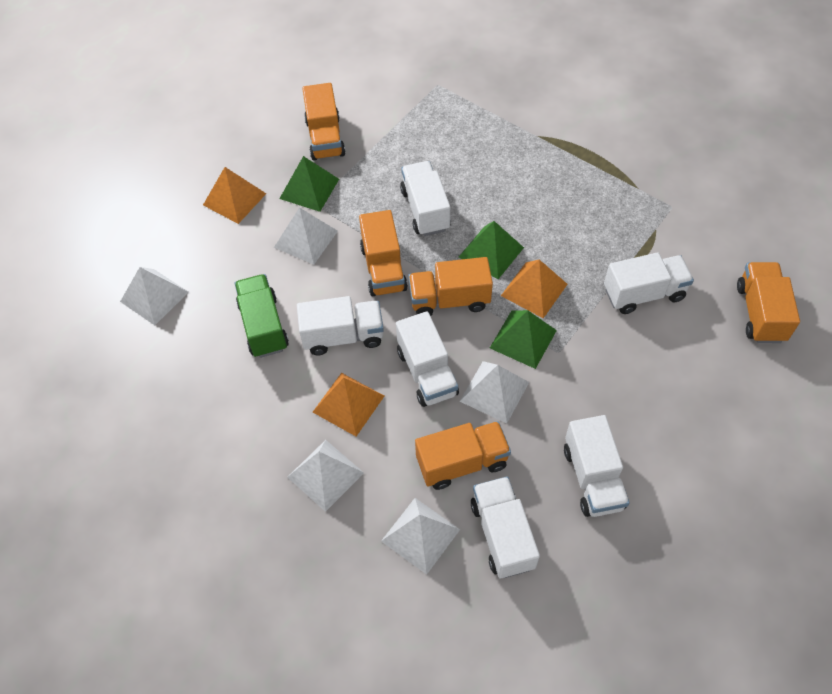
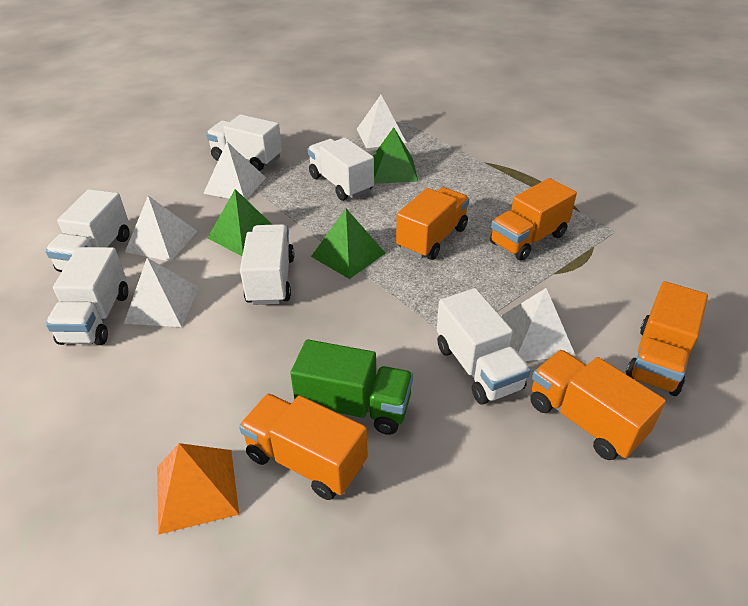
orange pyramid: 3 -> 1

